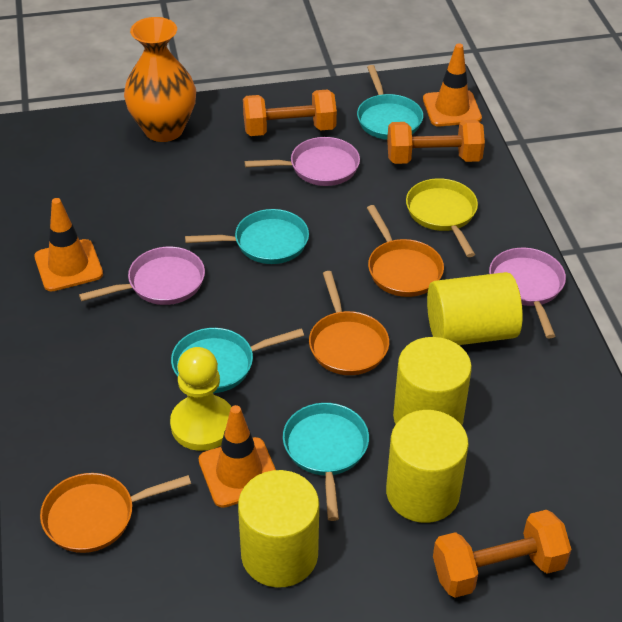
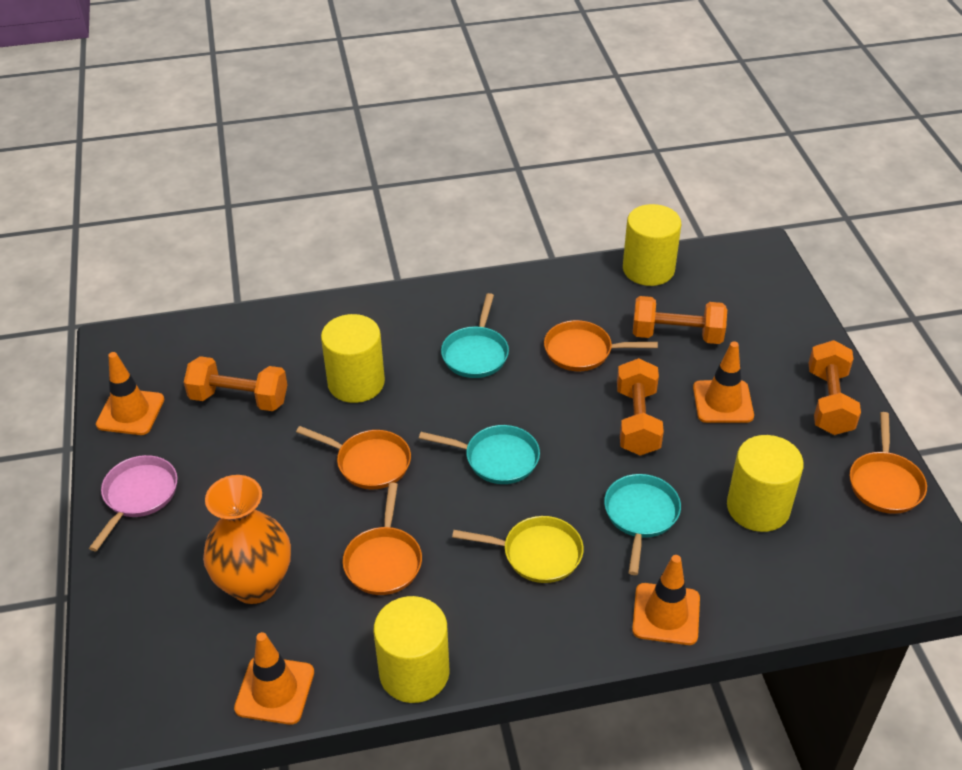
orange dumbbell: 3 -> 4
orange pan: 3 -> 4
orange traffic cone: 3 -> 4
pink pan: 3 -> 1
turquoise pan: 4 -> 3
yellow pawn: 1 -> 0

